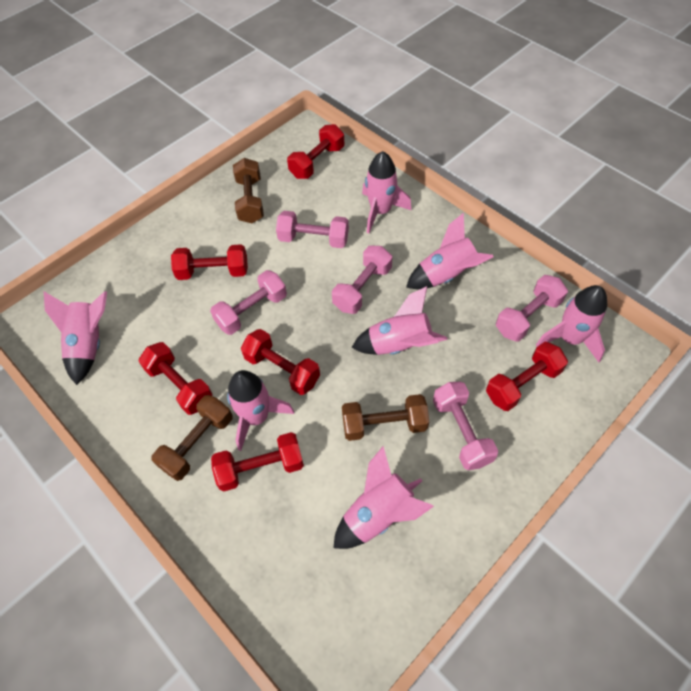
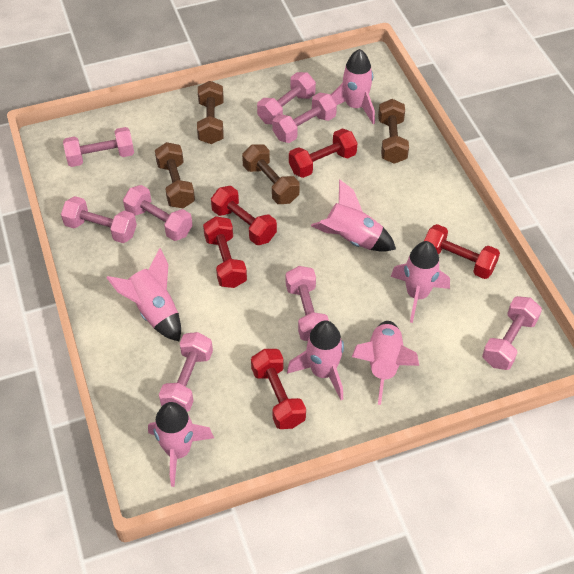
brown dumbbell: 3 -> 4
pink dumbbell: 5 -> 8
red dumbbell: 6 -> 5

